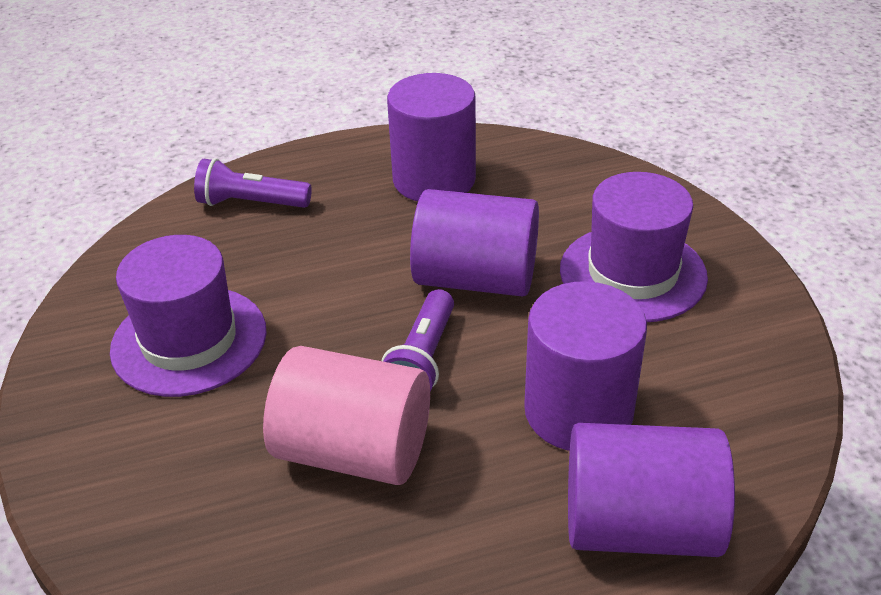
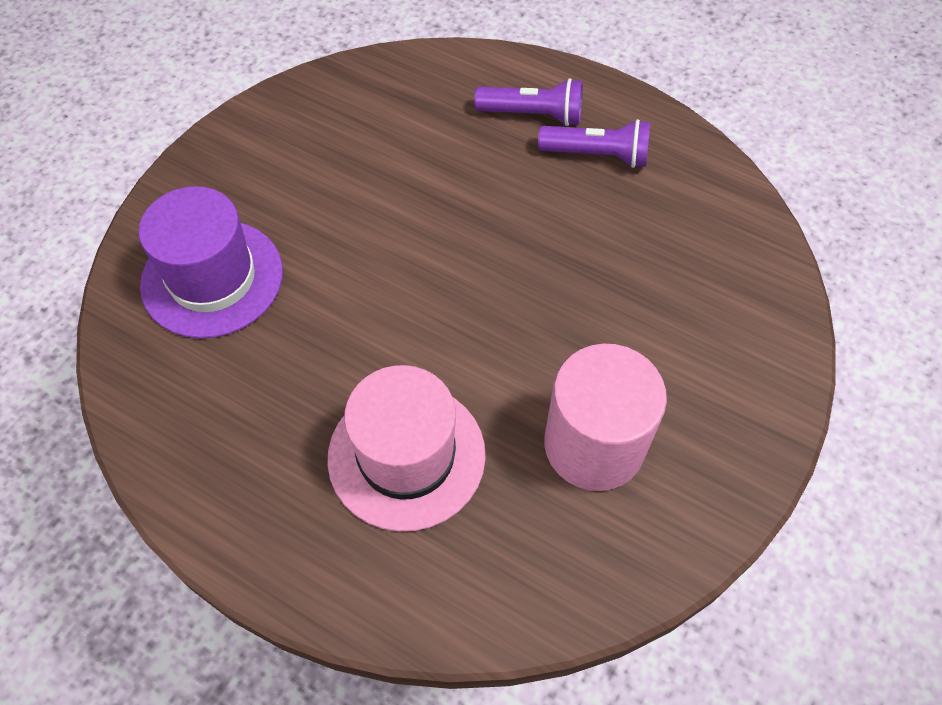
pink hat: 0 -> 1
purple cylinder: 4 -> 0
purple hat: 2 -> 1

